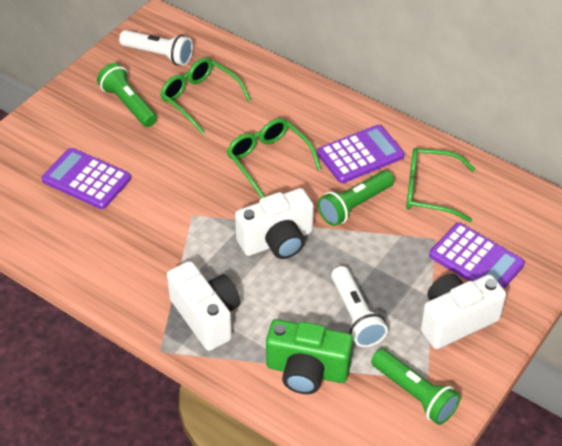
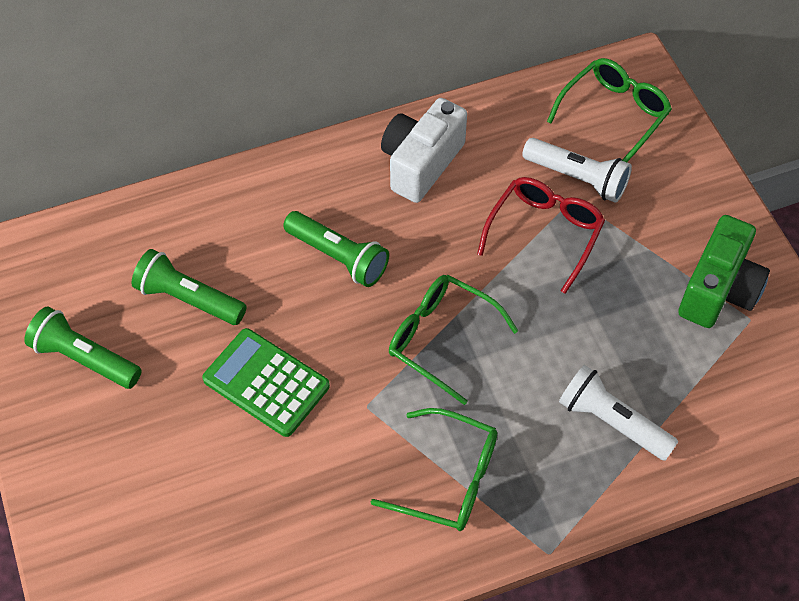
green calculator: 0 -> 1
purple calculator: 3 -> 0
red glasses: 0 -> 1
white camera: 3 -> 1

